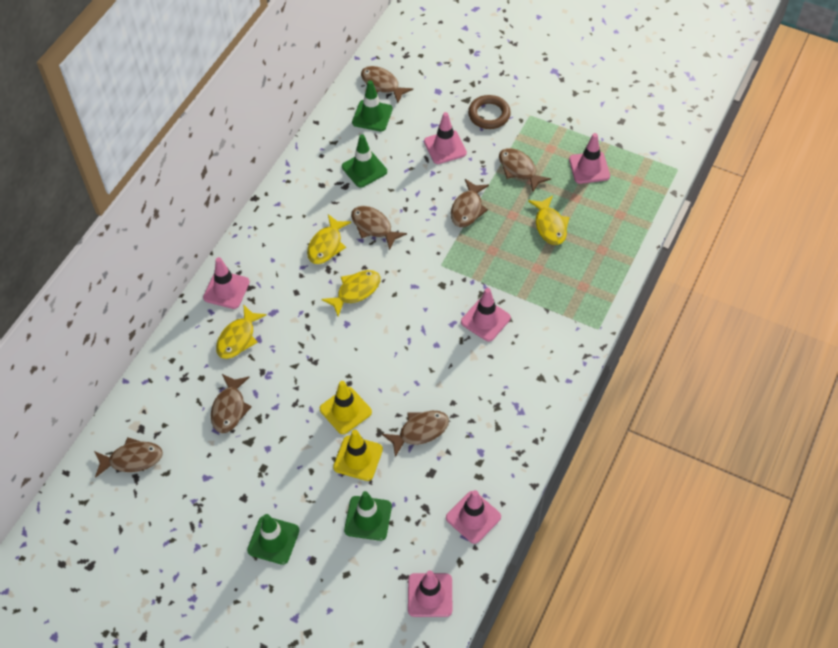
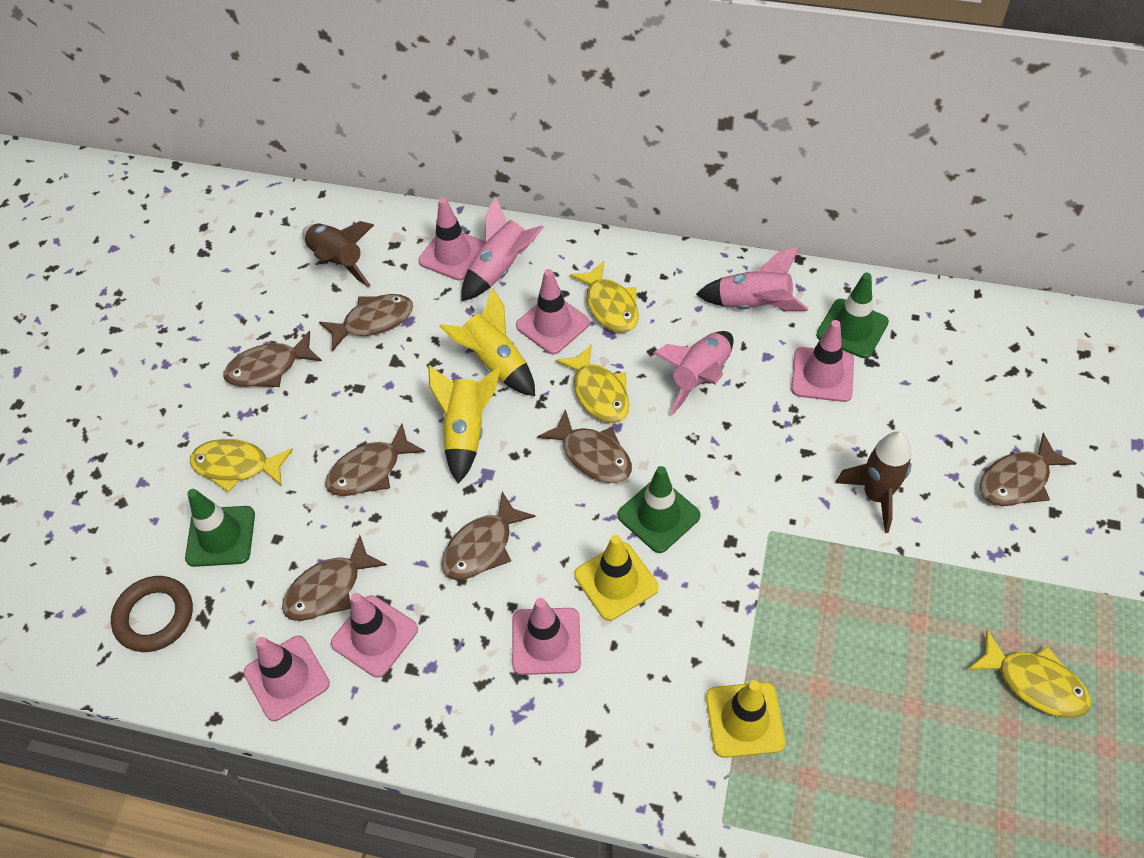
brown rocket: 0 -> 2
green traffic cone: 4 -> 3
pink rocket: 0 -> 3
yellow rocket: 0 -> 2

